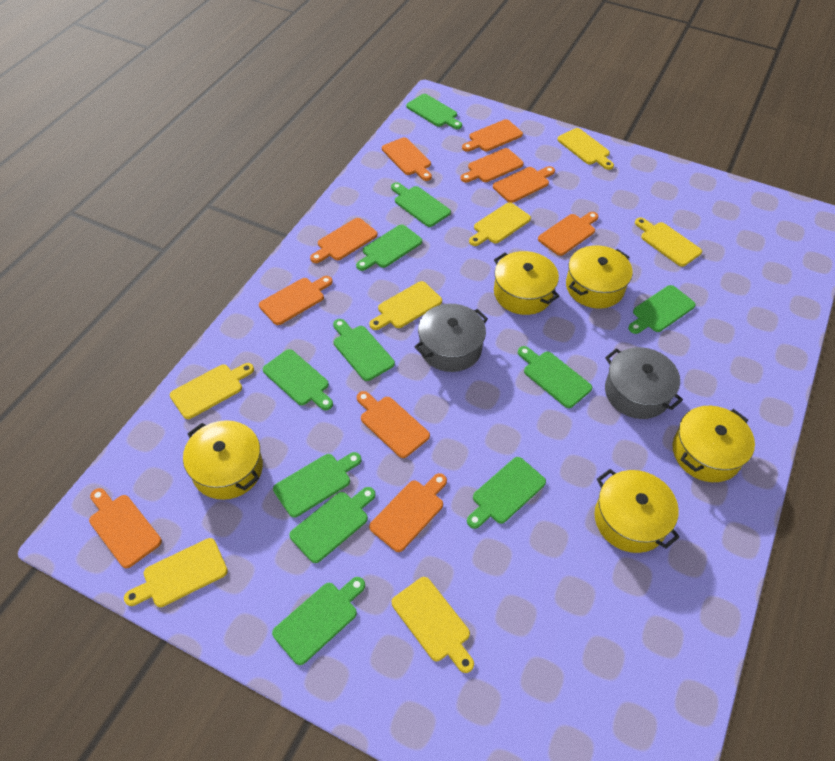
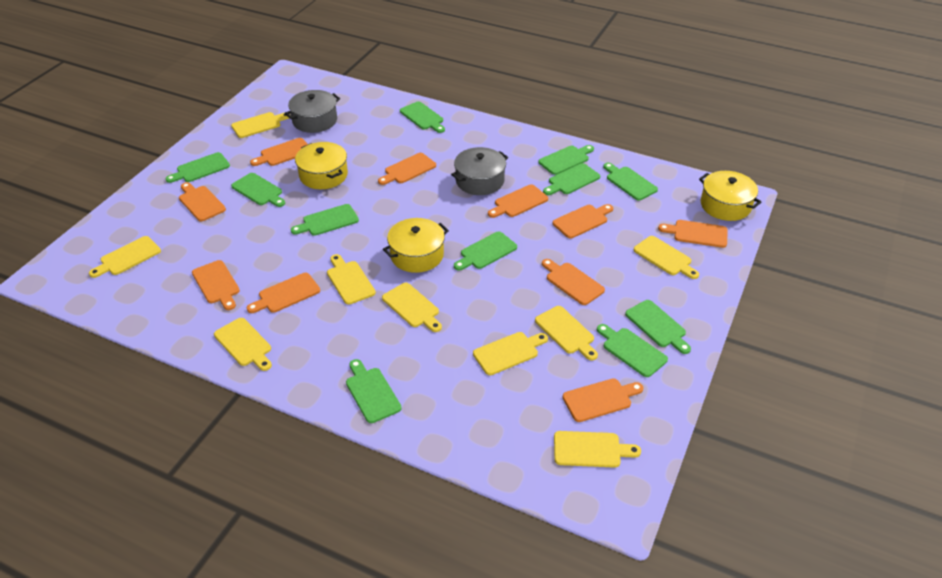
yellow cutting board: 7 -> 9
yellow pot: 5 -> 3

